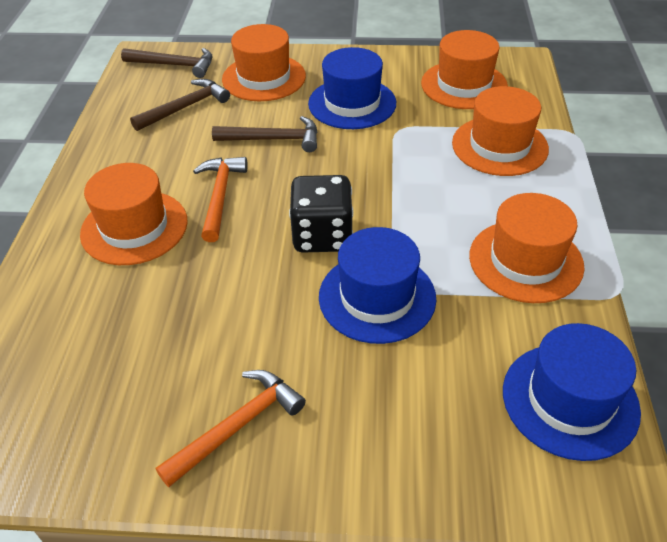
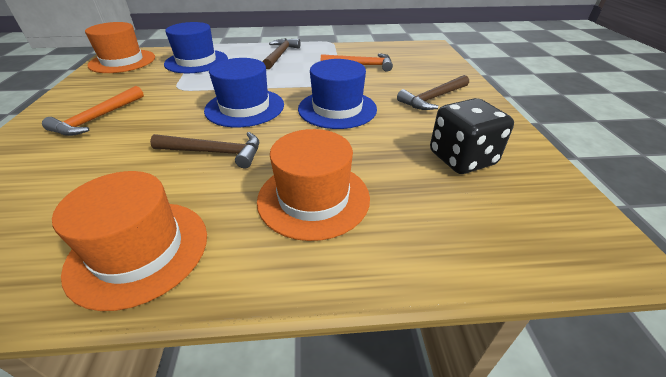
orange hat: 5 -> 3

